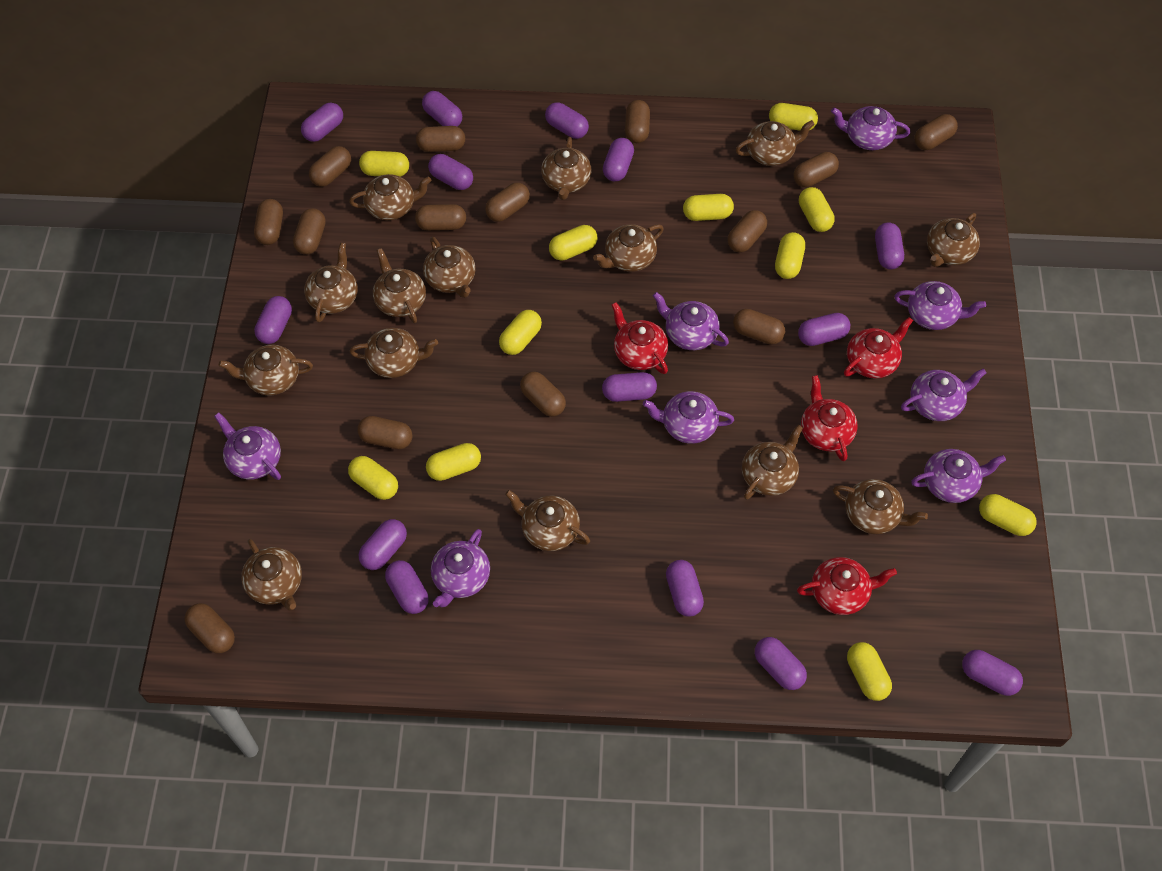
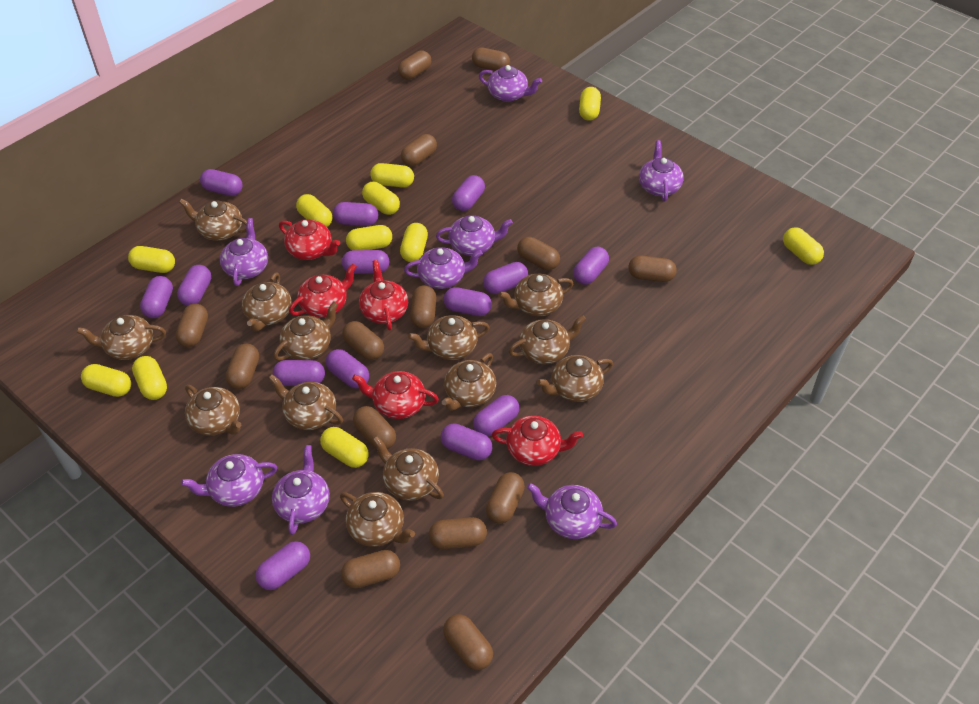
brown teapot: 14 -> 13
red teapot: 4 -> 5

